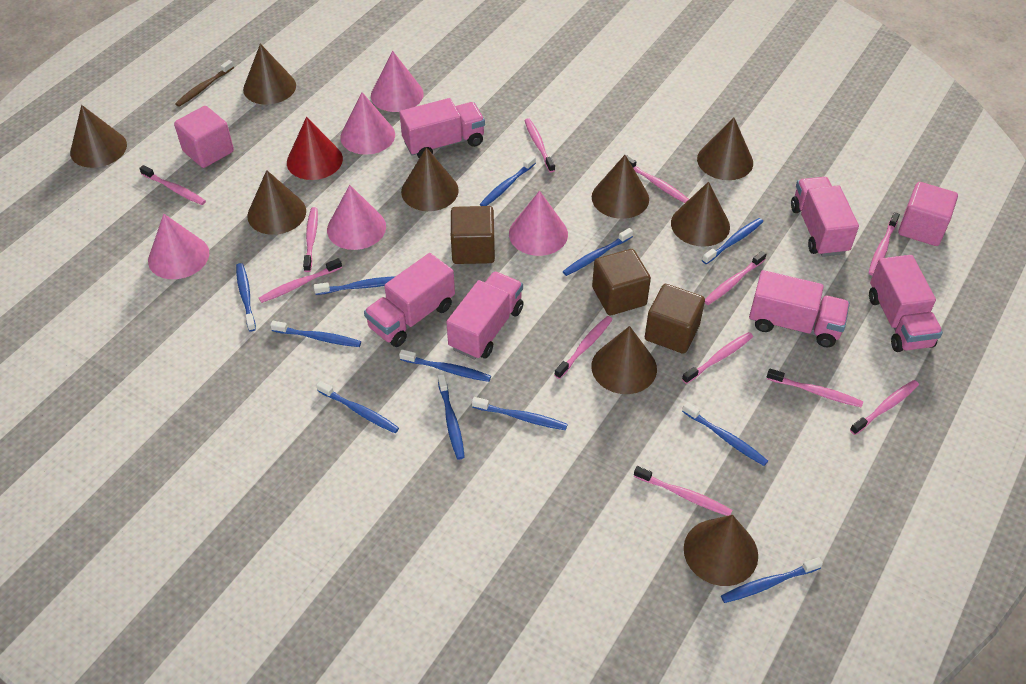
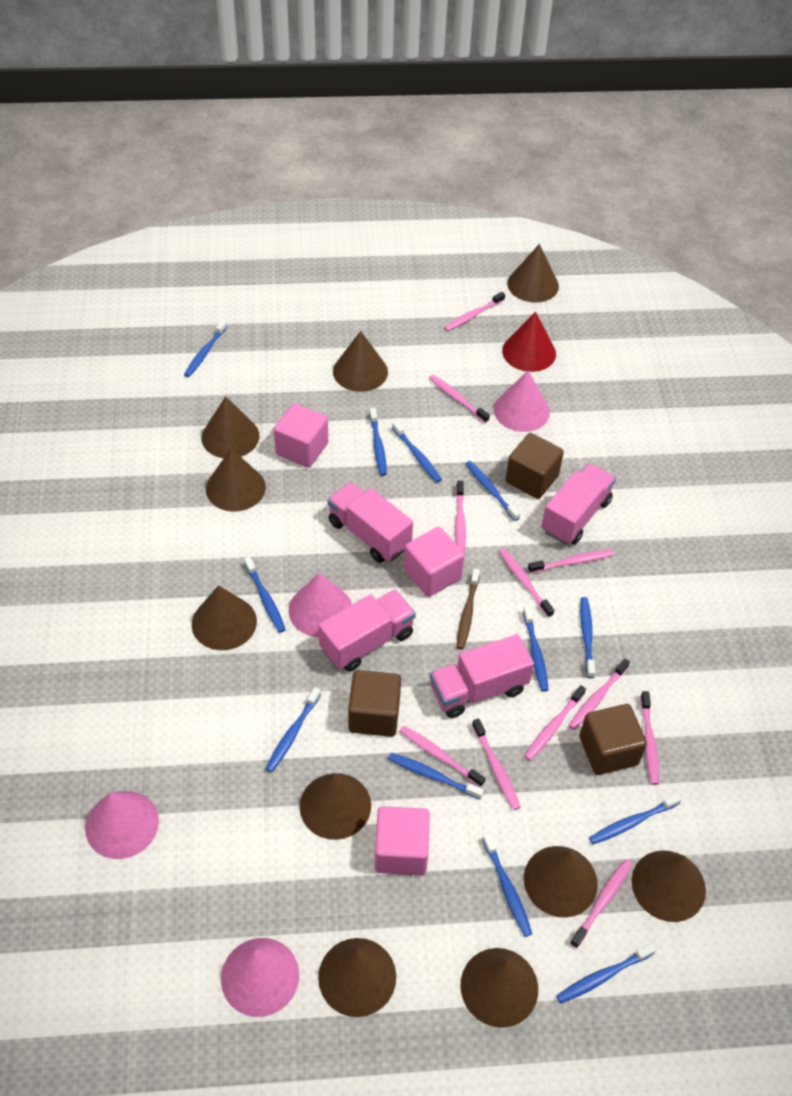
brown cone: 9 -> 10
pink cone: 5 -> 4
pink cube: 2 -> 3
pink toothbrush: 12 -> 11
pink truck: 6 -> 4

